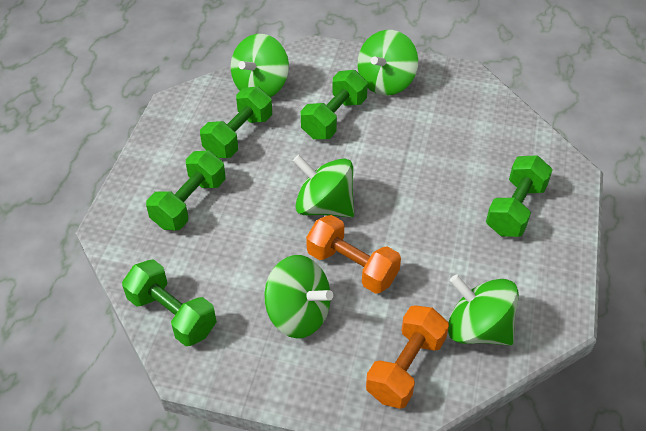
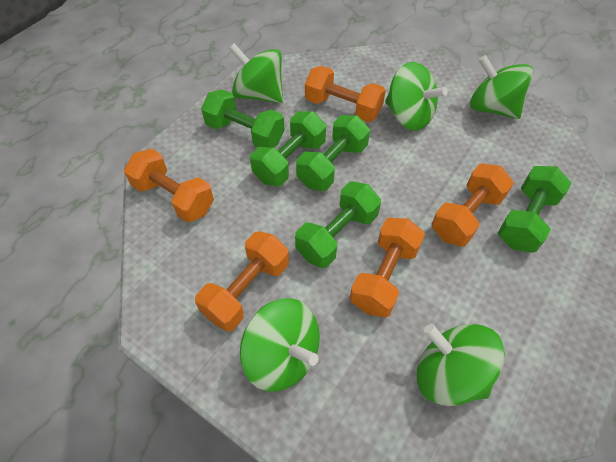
orange dumbbell: 2 -> 5

